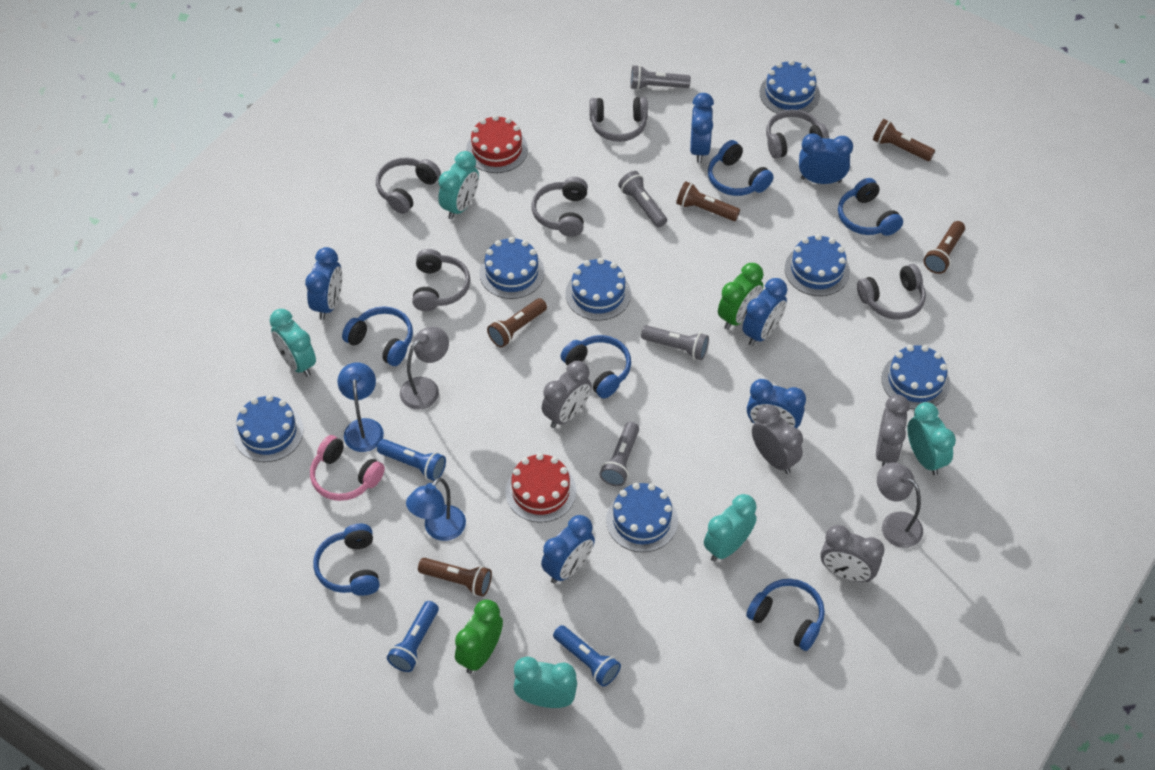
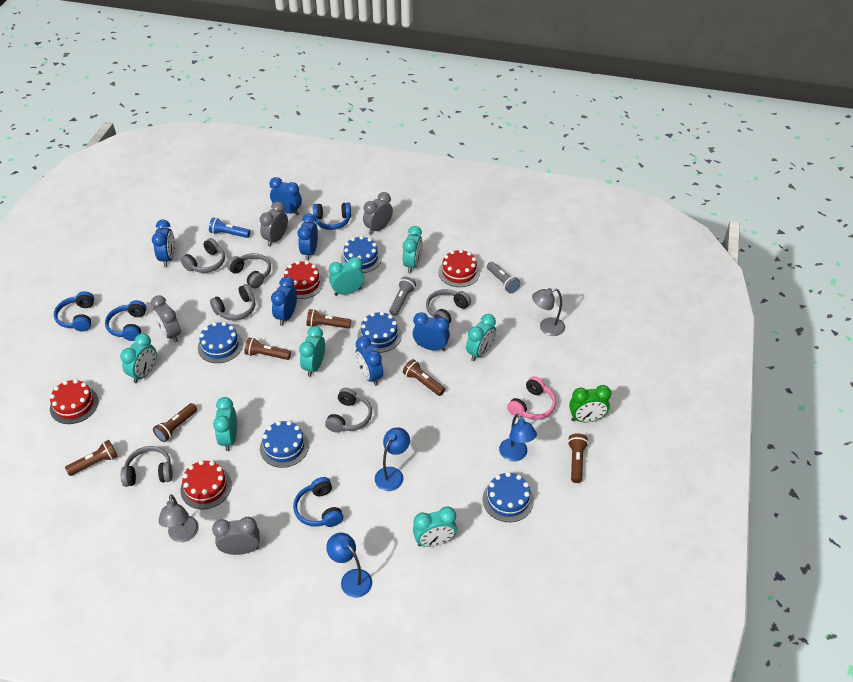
blue cake: 7 -> 5
blue flashlight: 3 -> 1
blue headphones: 6 -> 4
blue lamp: 2 -> 3
brown flashlight: 5 -> 6
green clock: 2 -> 1
grey flashlight: 4 -> 2
red cake: 2 -> 4
turquoise clock: 5 -> 7

